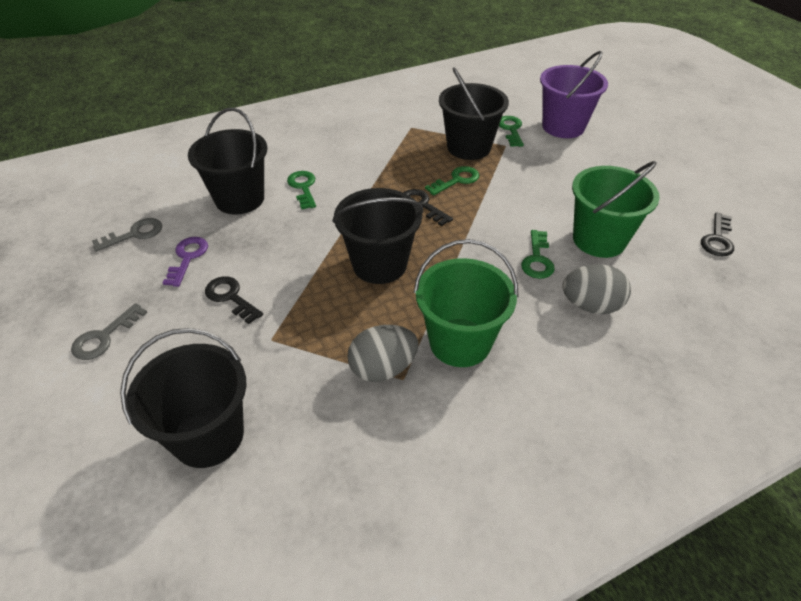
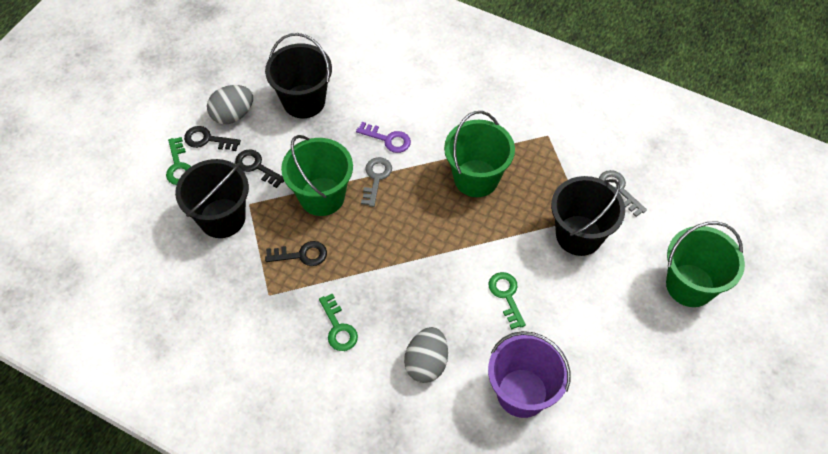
black bucket: 4 -> 3
green bucket: 2 -> 3
green key: 4 -> 3

